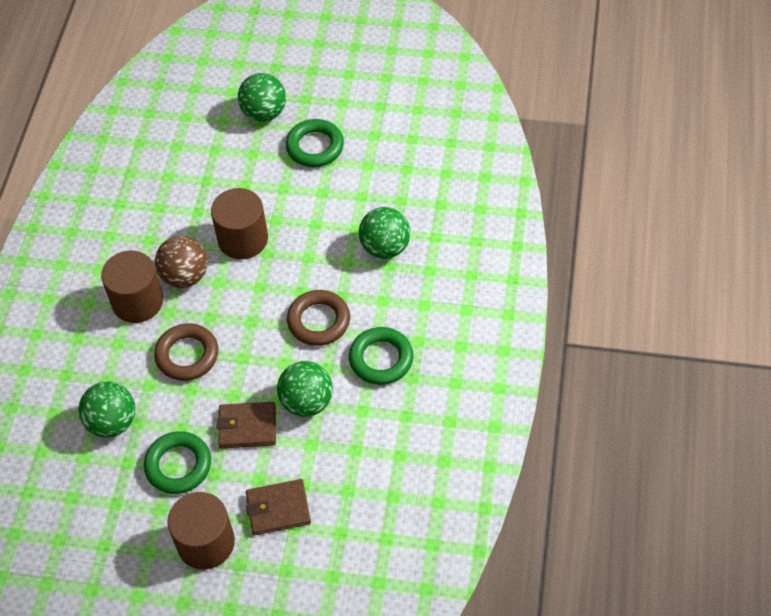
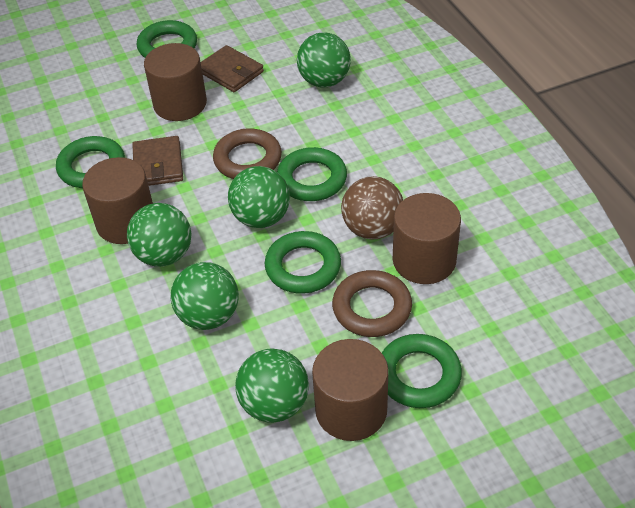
brown cylinder: 3 -> 4
green ball: 4 -> 5
green ring: 3 -> 5

